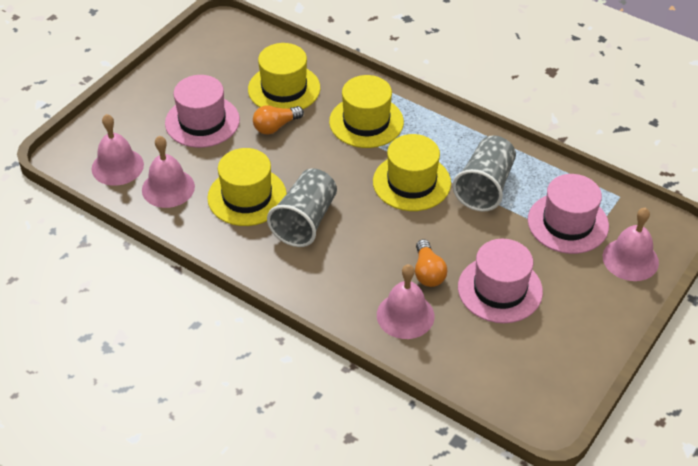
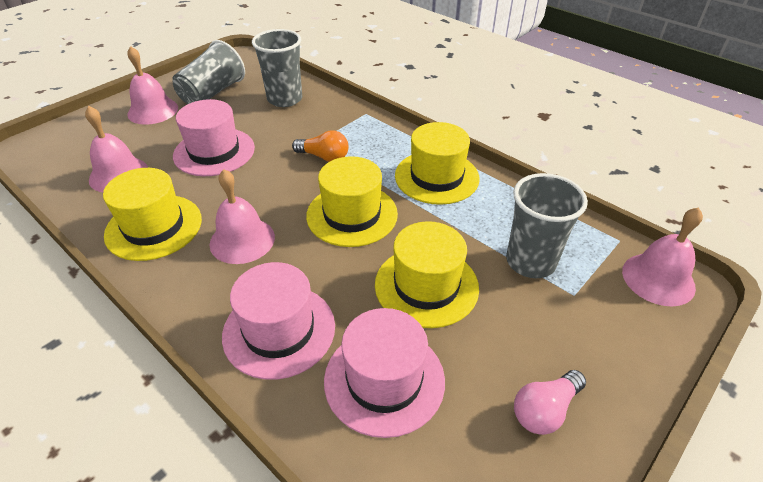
grey cup: 2 -> 3
orange light bulb: 2 -> 1
pink light bulb: 0 -> 1

